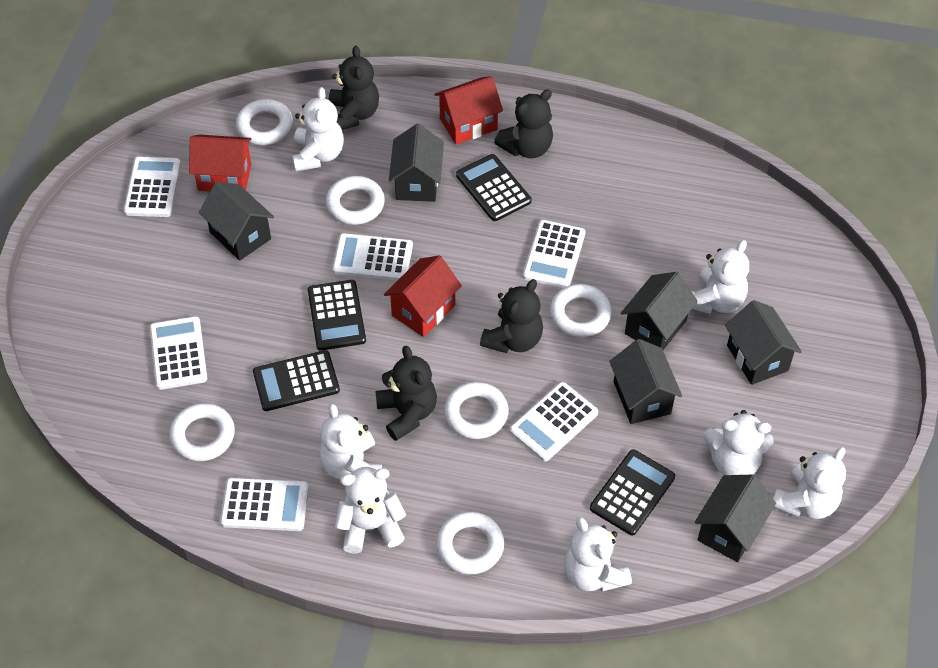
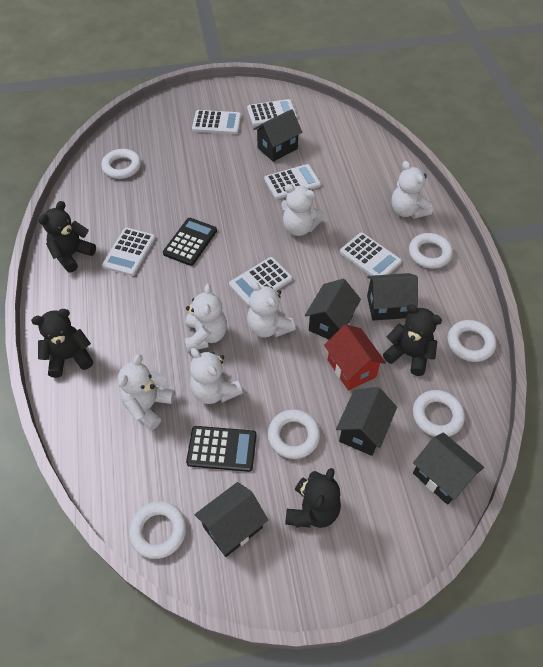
black calculator: 4 -> 2
red house: 3 -> 1
white teddy bear: 7 -> 6

